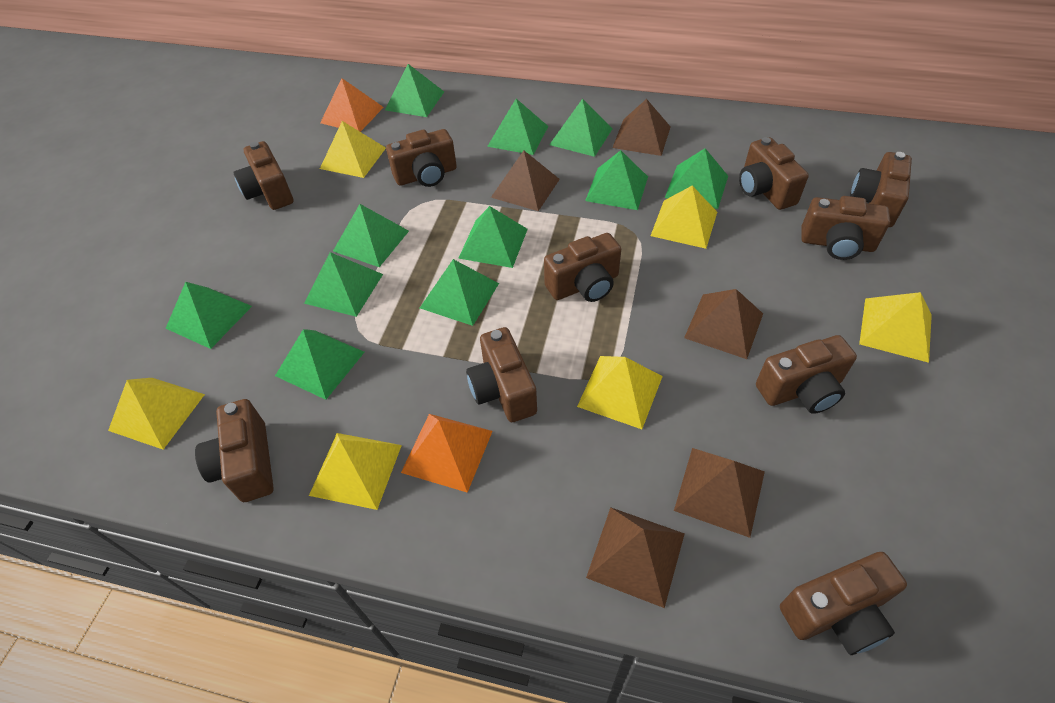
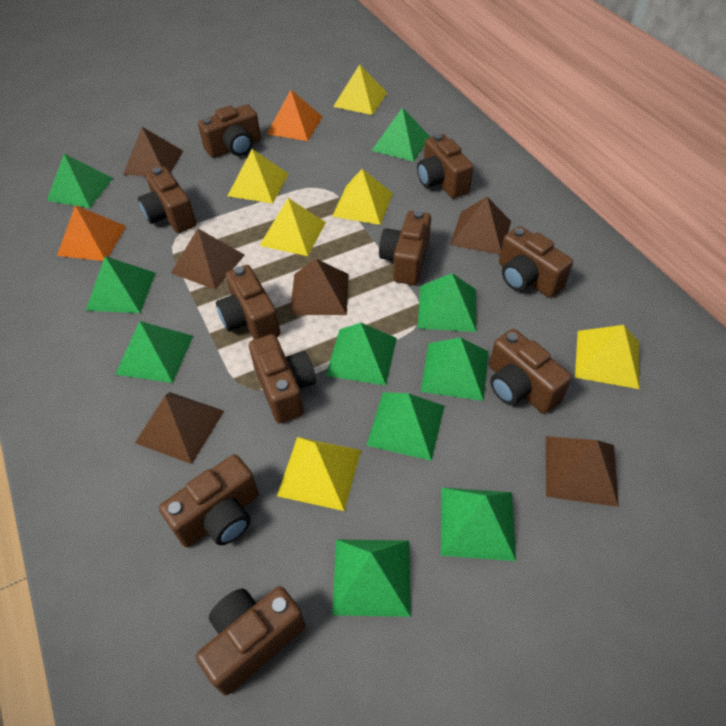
brown pyramid: 5 -> 6
green pyramid: 11 -> 10

